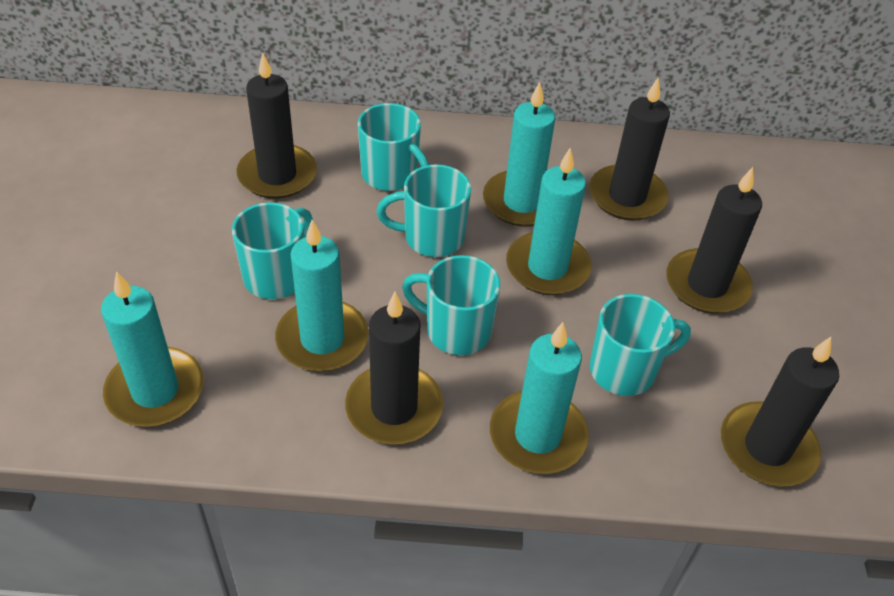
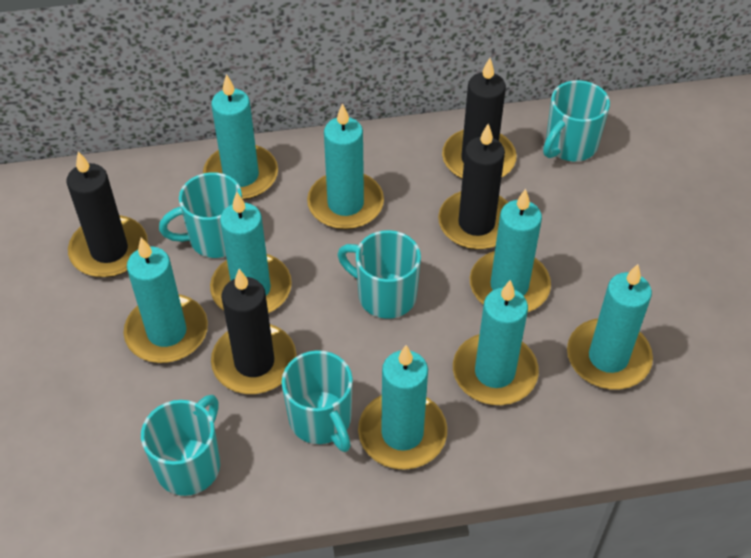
black candle: 5 -> 4
turquoise candle: 5 -> 8

